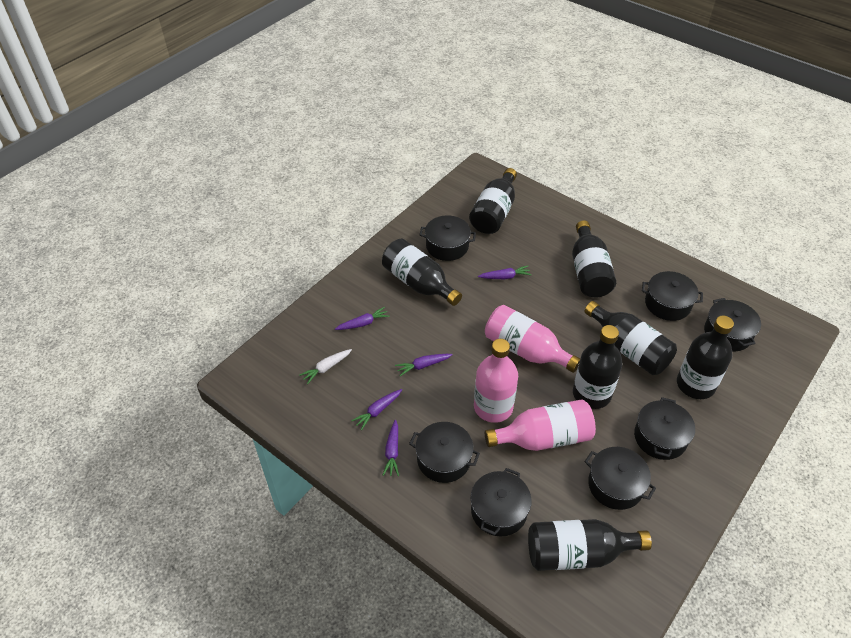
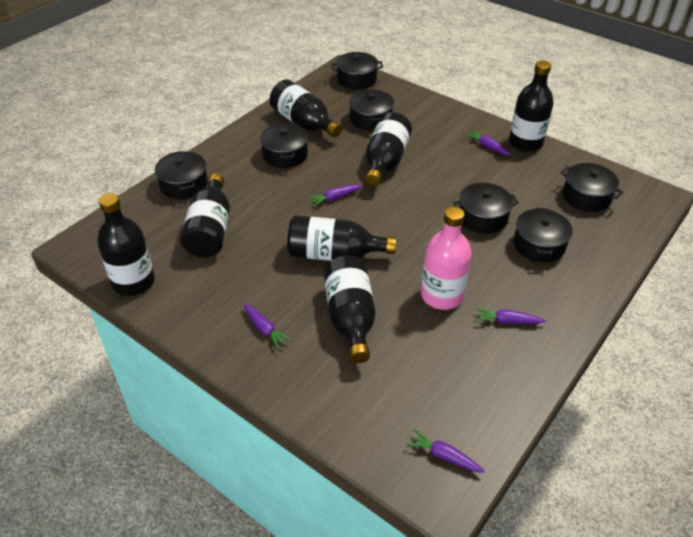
pink bottle: 3 -> 1
white carrot: 1 -> 0

